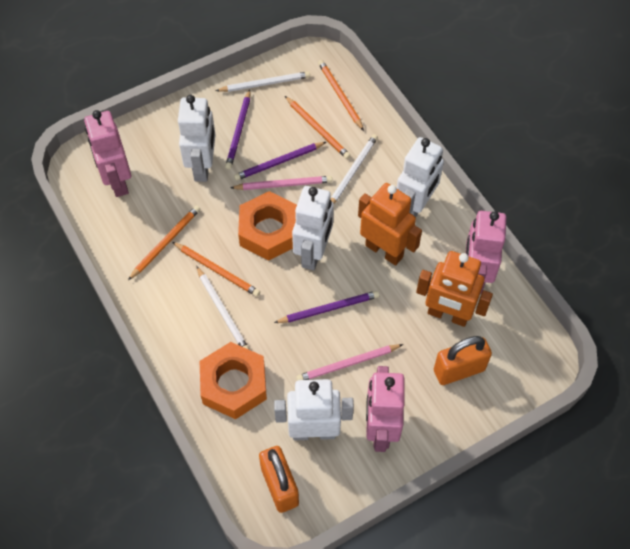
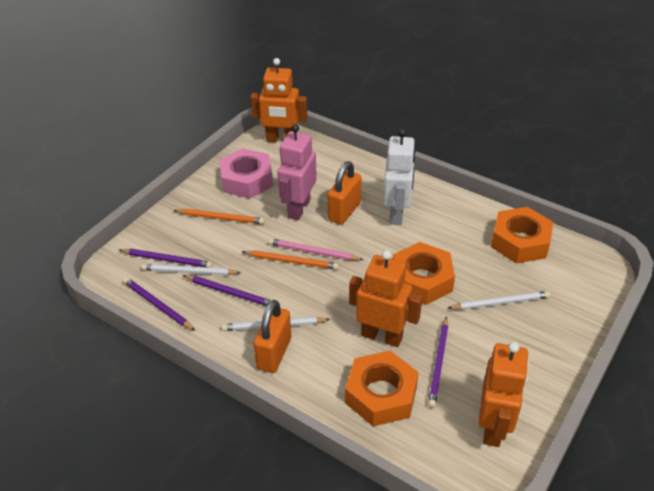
orange nut: 2 -> 3
orange pencil: 4 -> 2
orange robot: 2 -> 3
pink nut: 0 -> 1
pink pencil: 2 -> 1
pink robot: 3 -> 1
purple pencil: 3 -> 4
white robot: 4 -> 1

